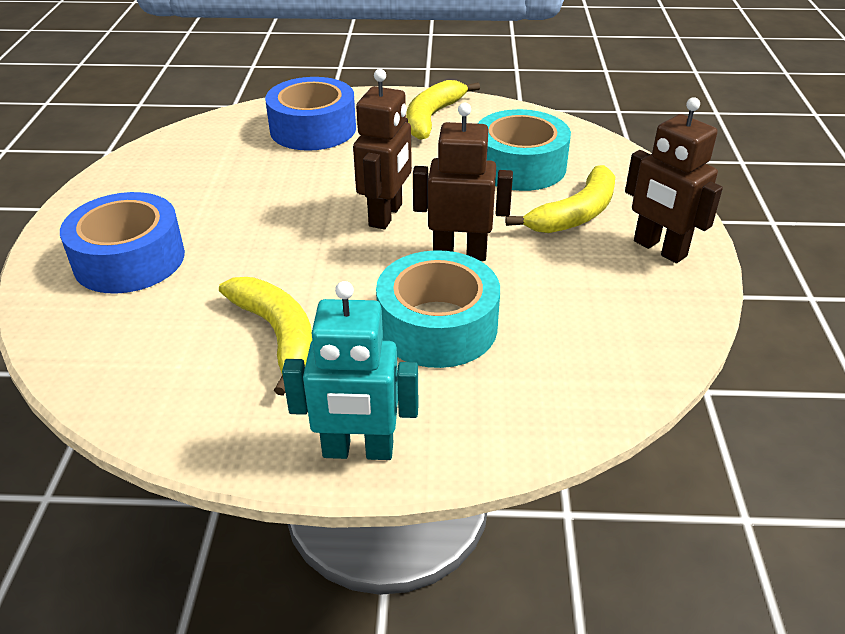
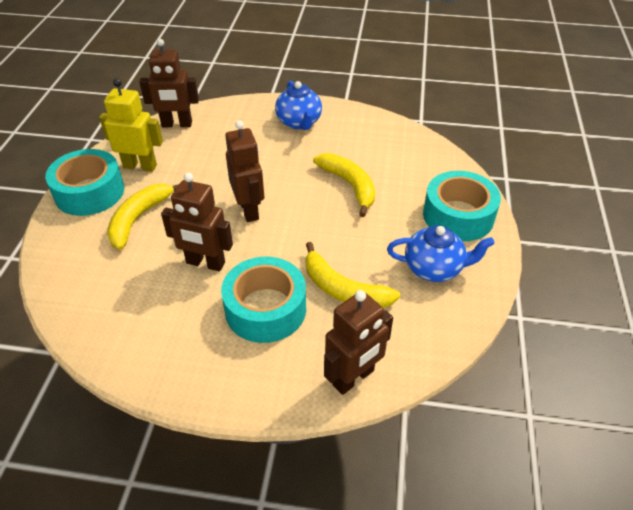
blue tape: 2 -> 0
blue teapot: 0 -> 2
brown robot: 3 -> 4
turquoise robot: 1 -> 0
turquoise tape: 2 -> 3
yellow robot: 0 -> 1

